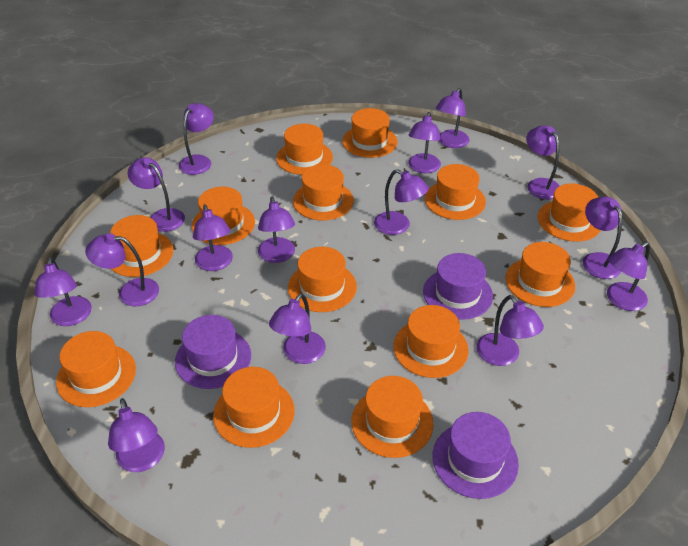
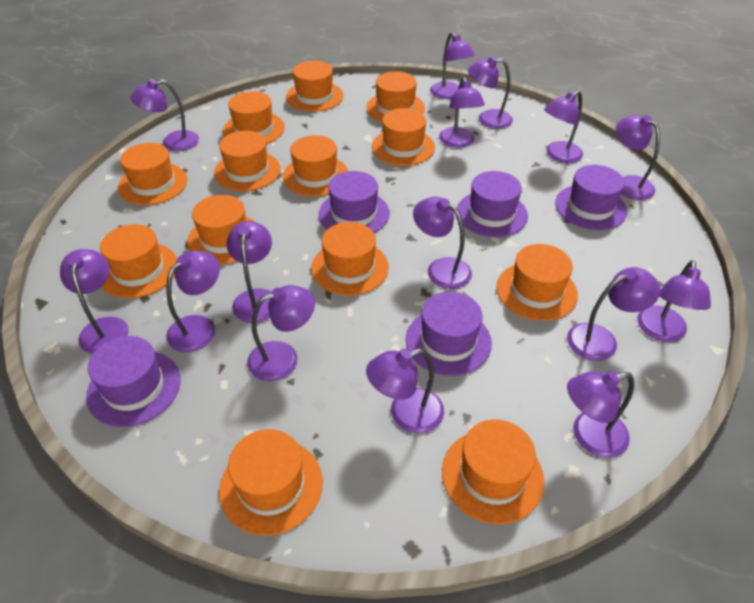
purple hat: 3 -> 5

